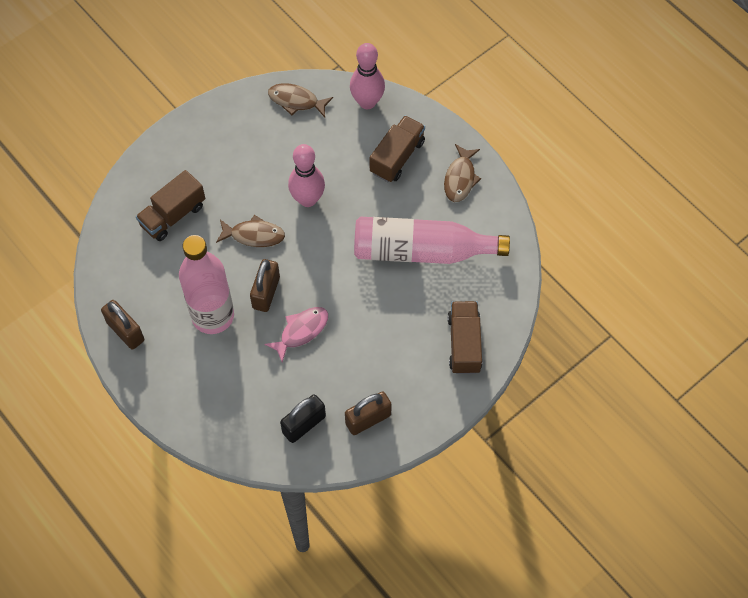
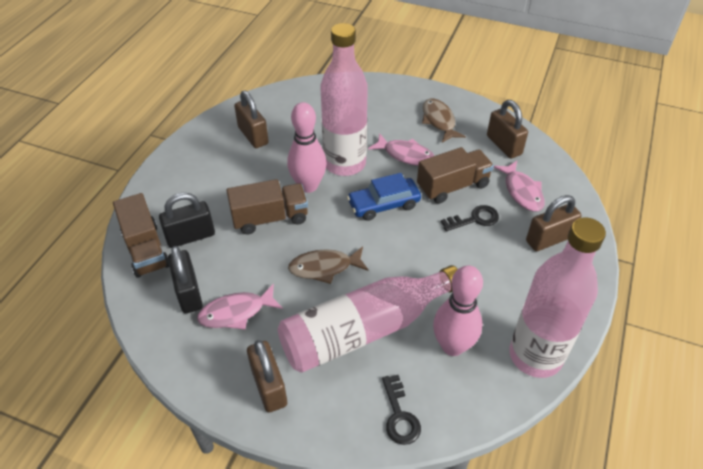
black key: 0 -> 2
black padlock: 1 -> 2
blue car: 0 -> 1
brown fish: 3 -> 2
brown padlock: 3 -> 4
pink bottle: 2 -> 3
pink fish: 1 -> 3

